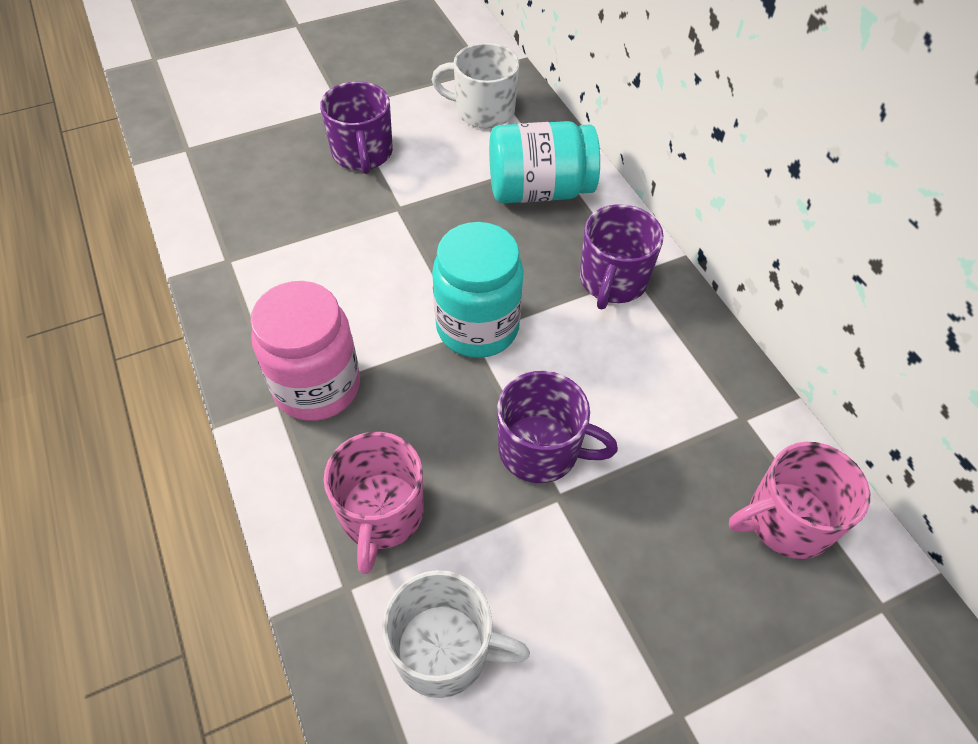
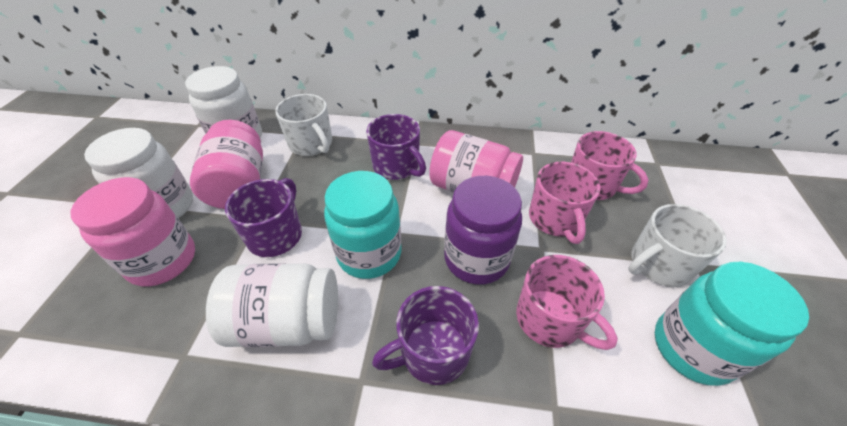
pink jar: 1 -> 3
pink mug: 2 -> 3
purple jar: 0 -> 1
white jar: 0 -> 3

